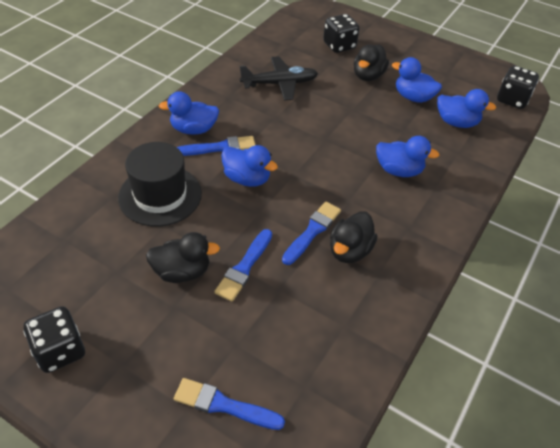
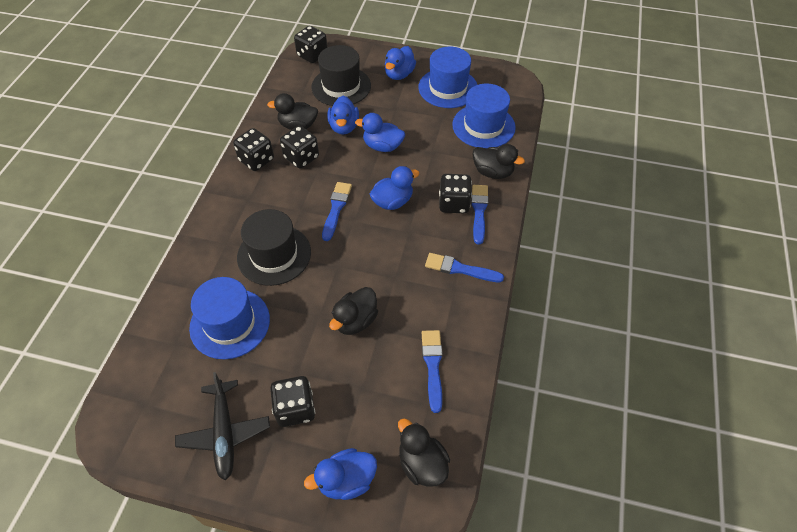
black dice: 3 -> 5
black duck: 3 -> 4
black hat: 1 -> 2
blue hat: 0 -> 3

